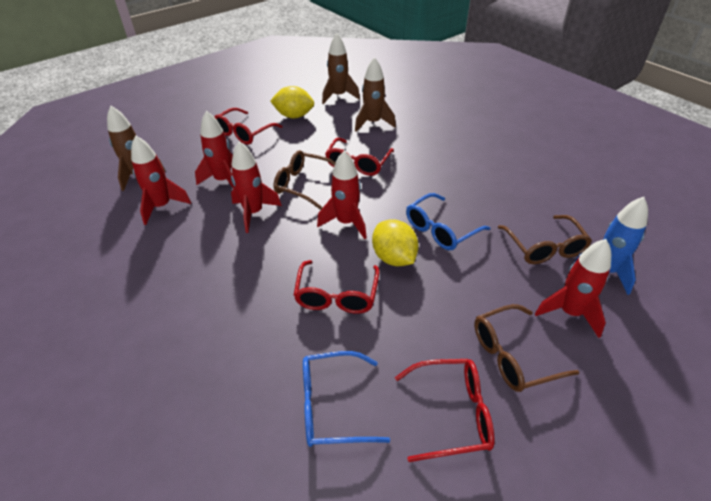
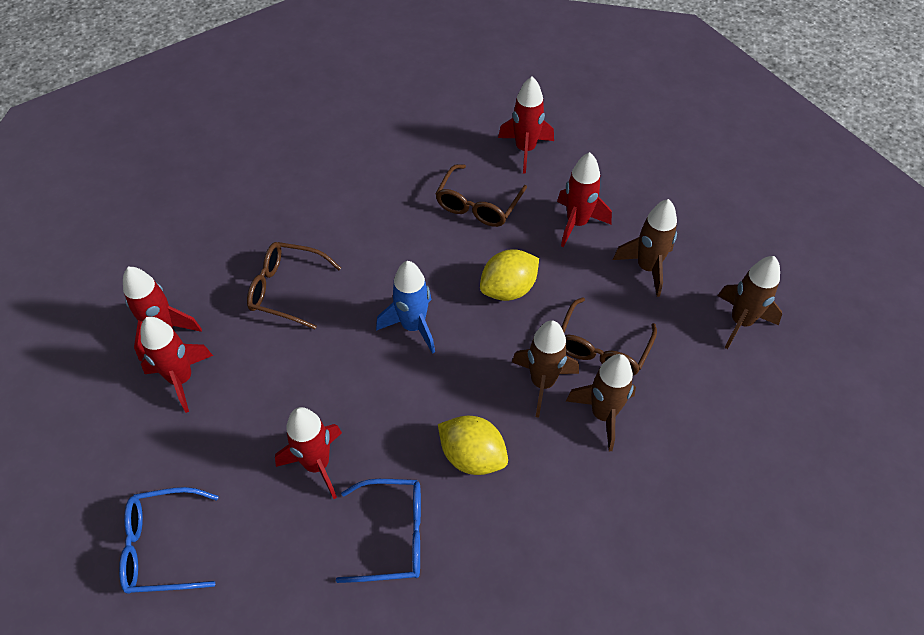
brown rocket: 3 -> 4
red glasses: 4 -> 0

